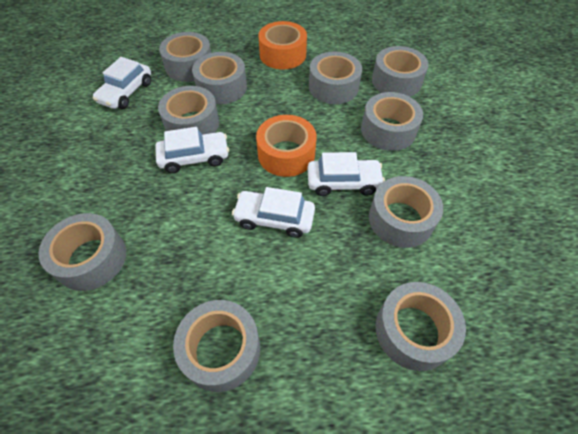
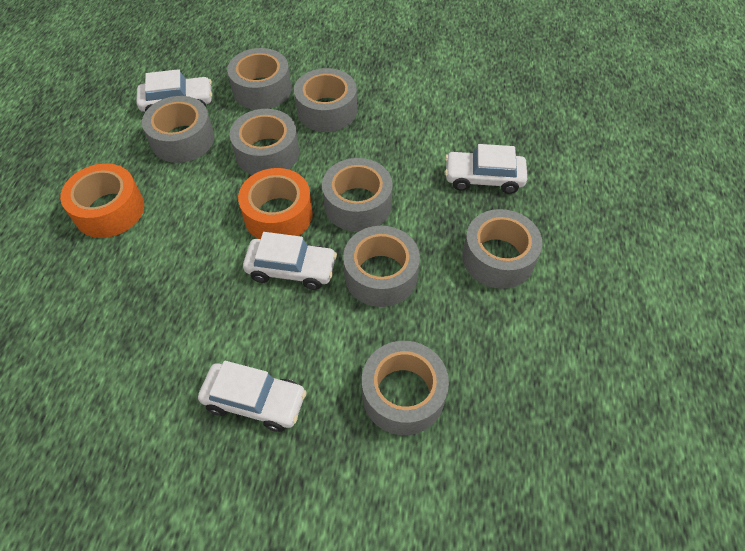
grey tape: 10 -> 8

